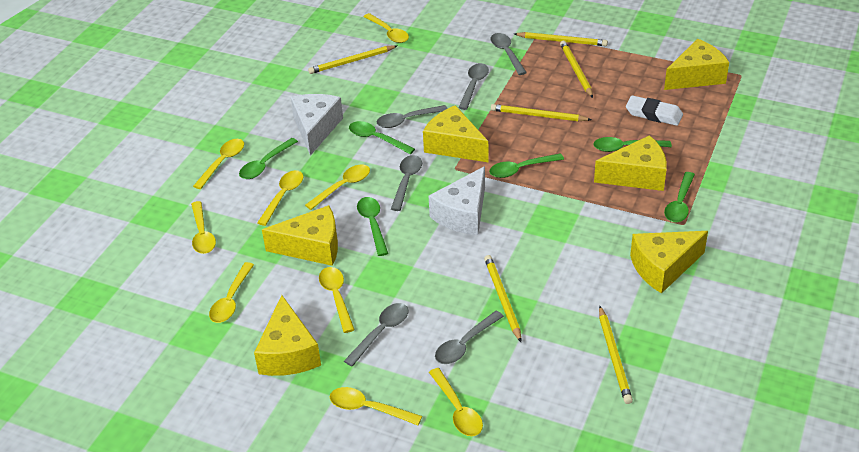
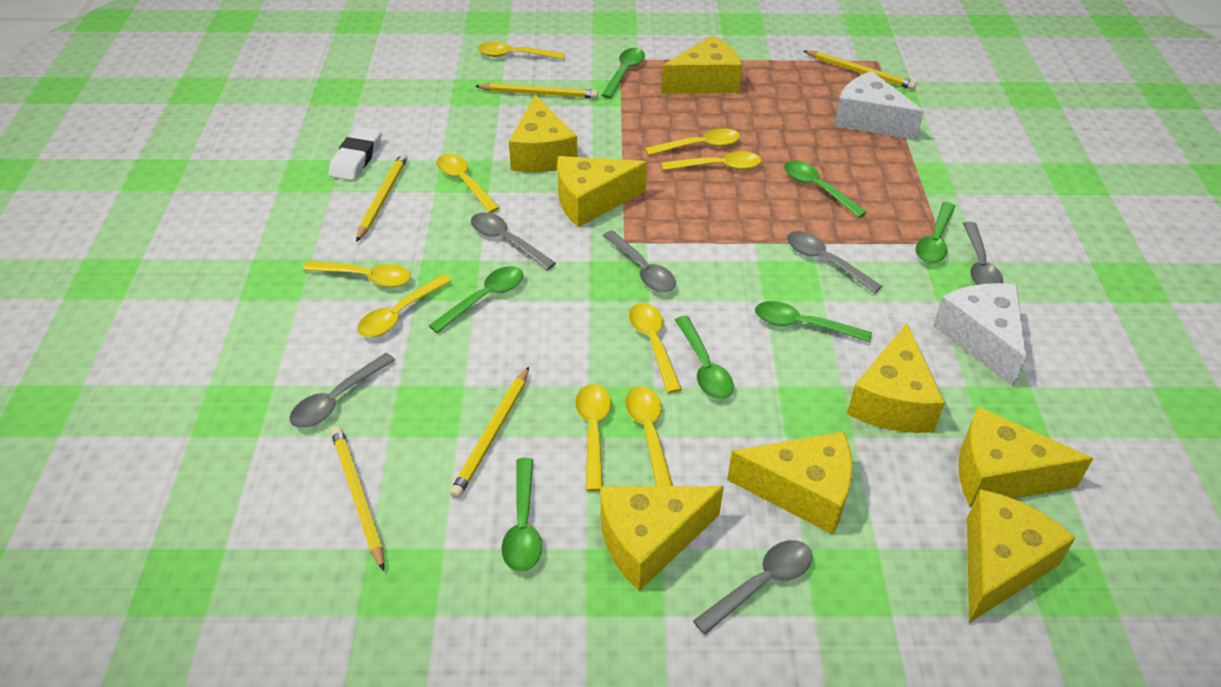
green spoon: 6 -> 7
yellow cheese: 6 -> 8
yellow pencil: 6 -> 5

